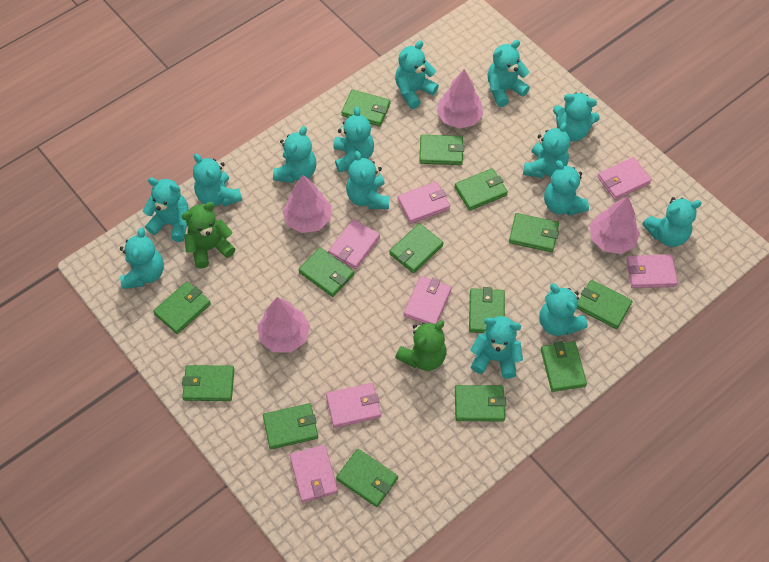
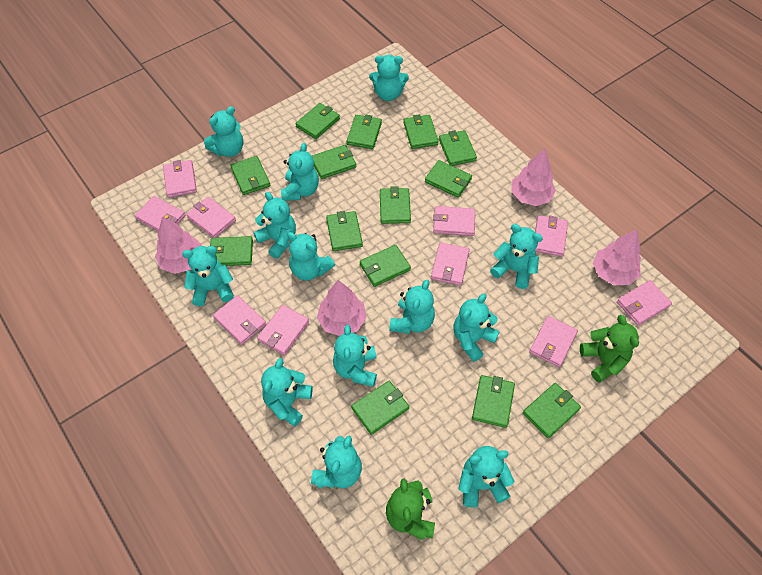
pink wallet: 7 -> 10
turquoise teddy bear: 14 -> 13

